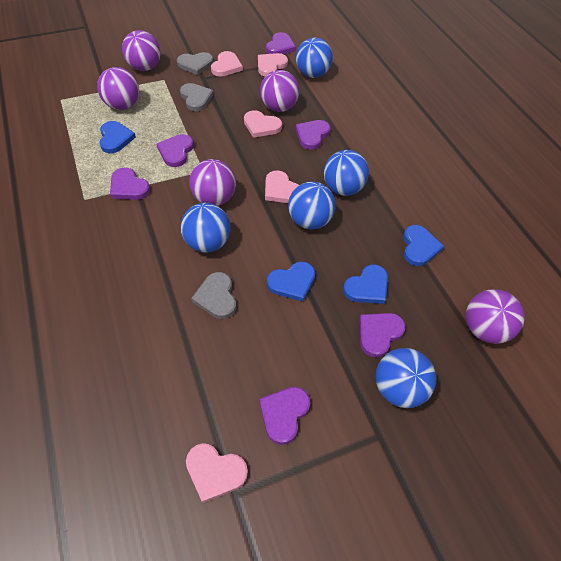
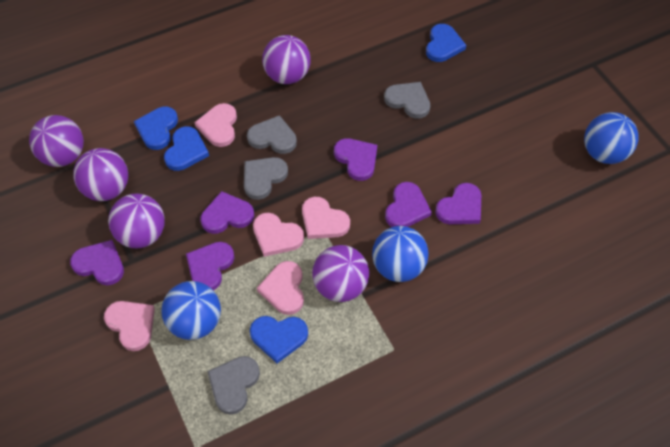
blue ball: 5 -> 3
grey heart: 3 -> 4

